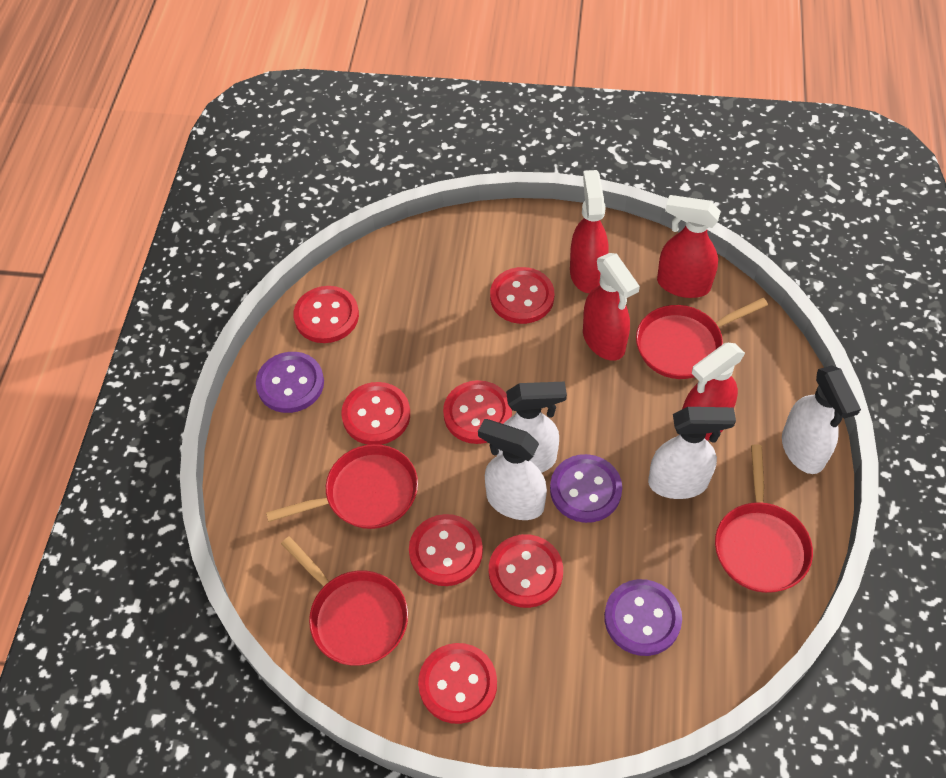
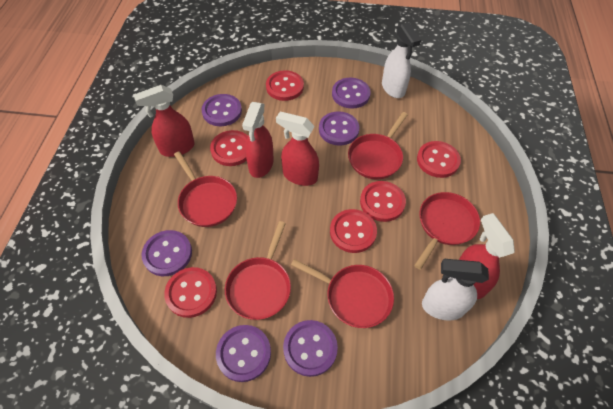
purple button: 3 -> 6
red button: 7 -> 6
red pan: 4 -> 5
white spray bottle: 4 -> 2

